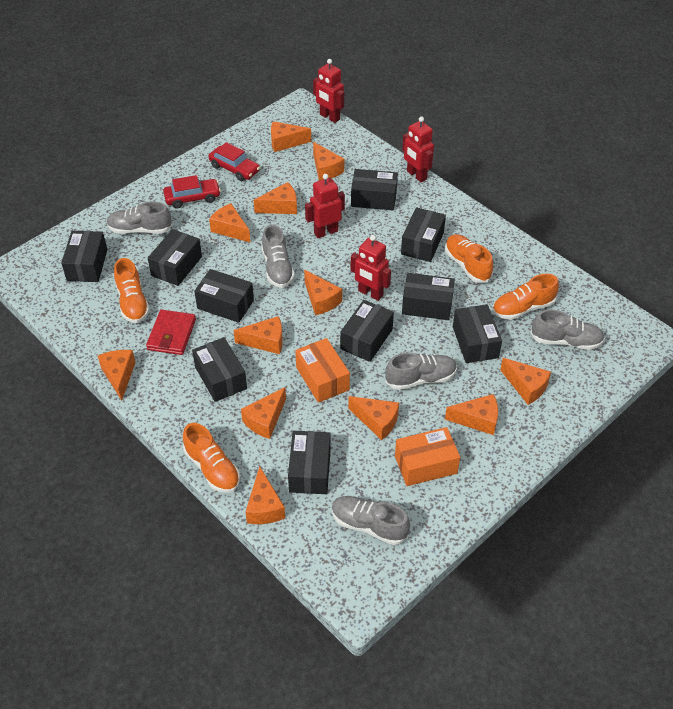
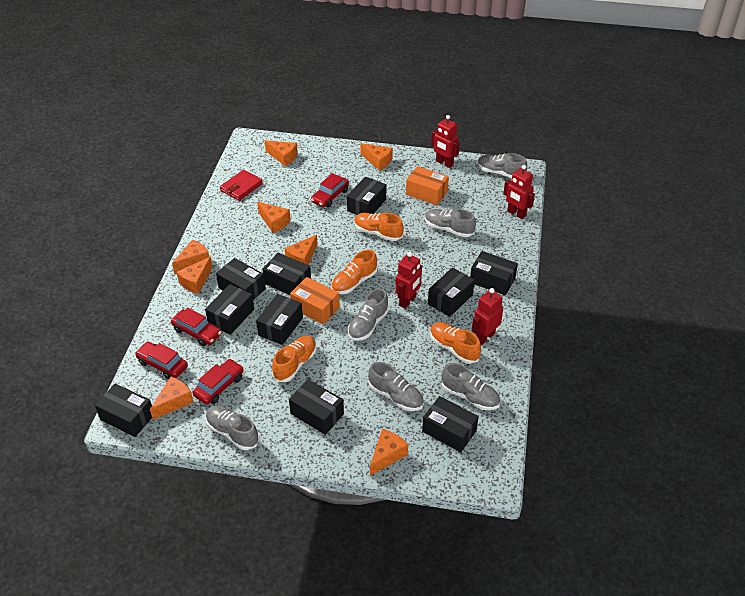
grey shoe: 5 -> 6
orange cheese: 12 -> 8
red car: 2 -> 4

